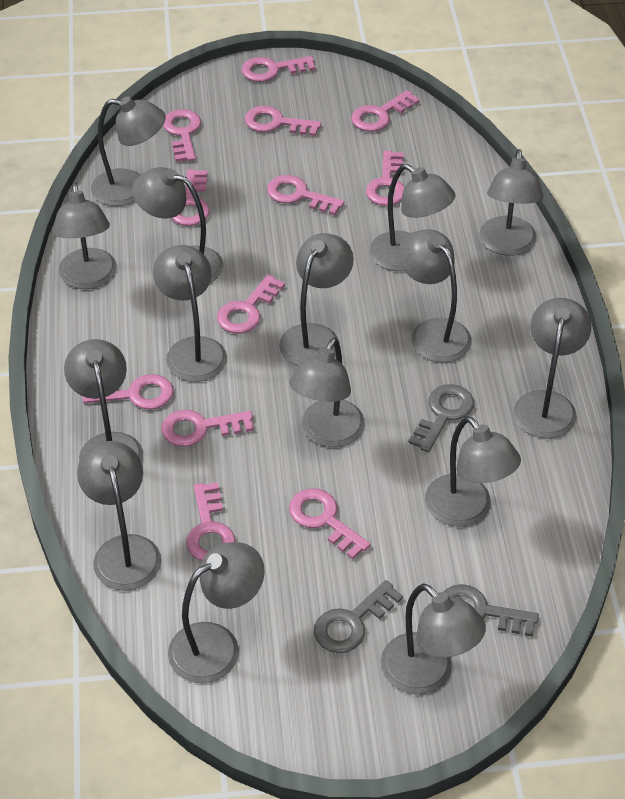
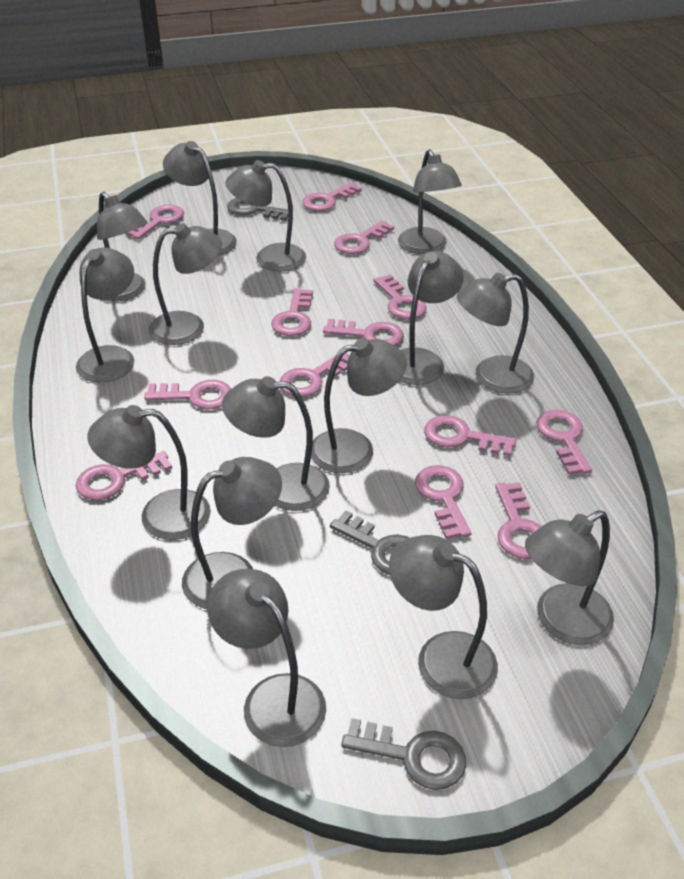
pink key: 12 -> 13

